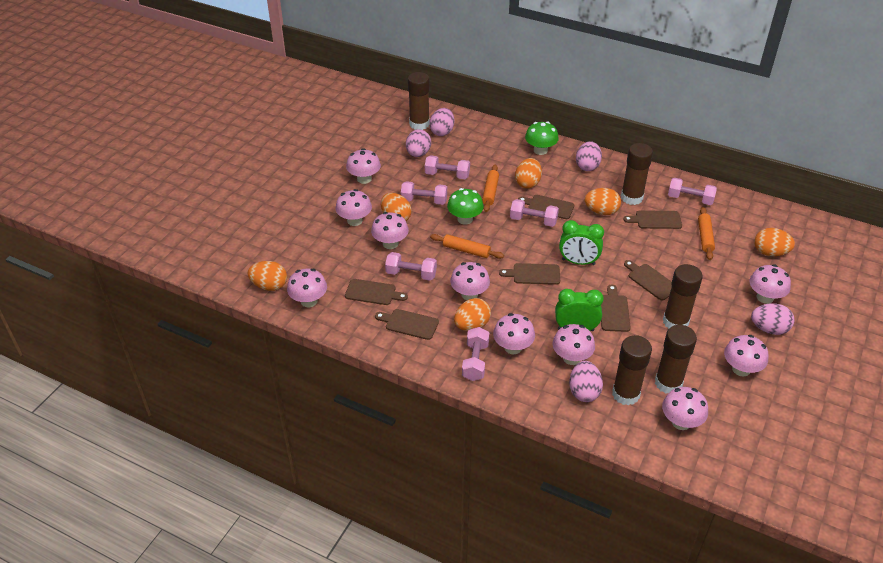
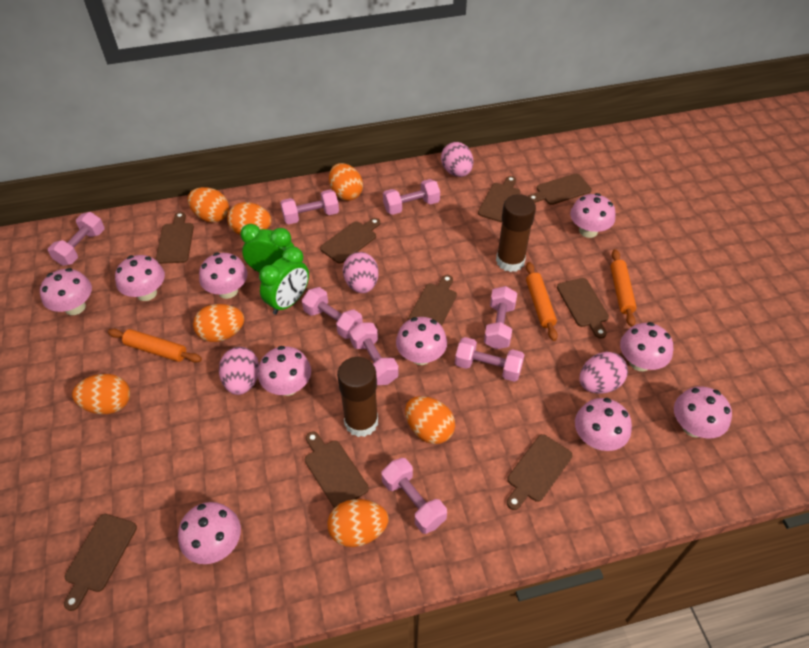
brown cutting board: 7 -> 9
brown glue stick: 5 -> 2
green mushroom: 2 -> 0
orange egg: 6 -> 7
pink dumbbell: 6 -> 8
pink egg: 5 -> 4

